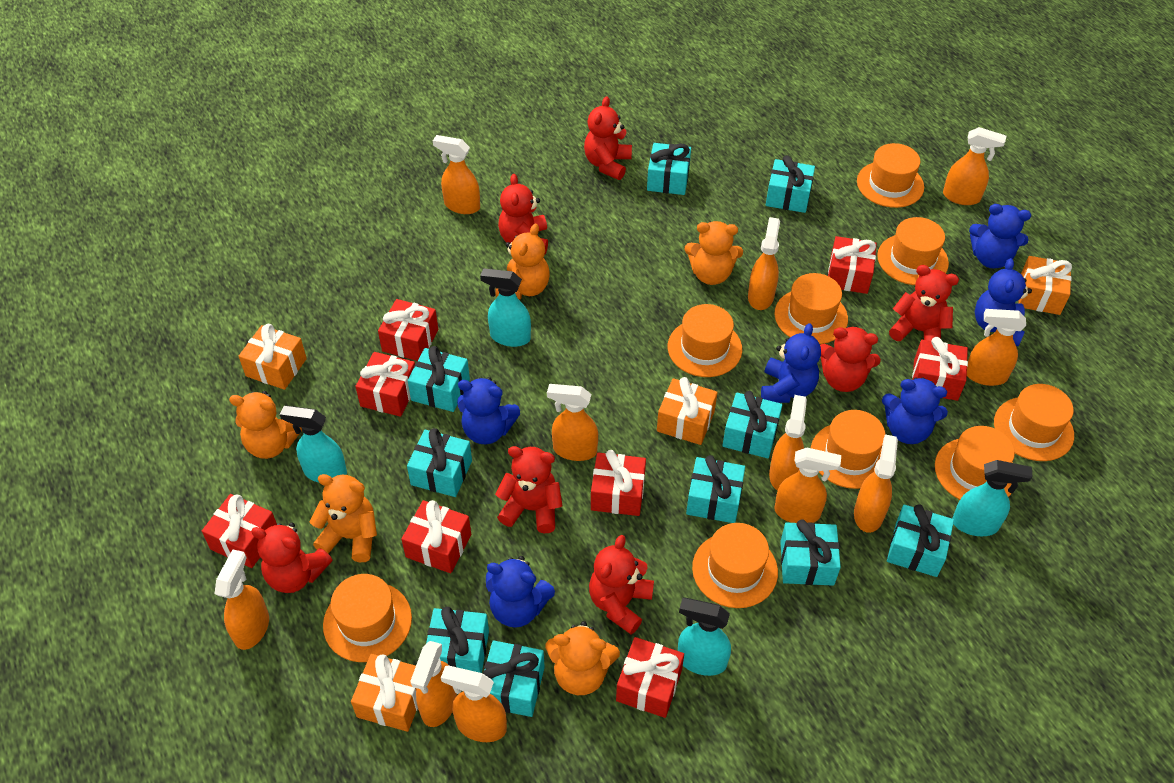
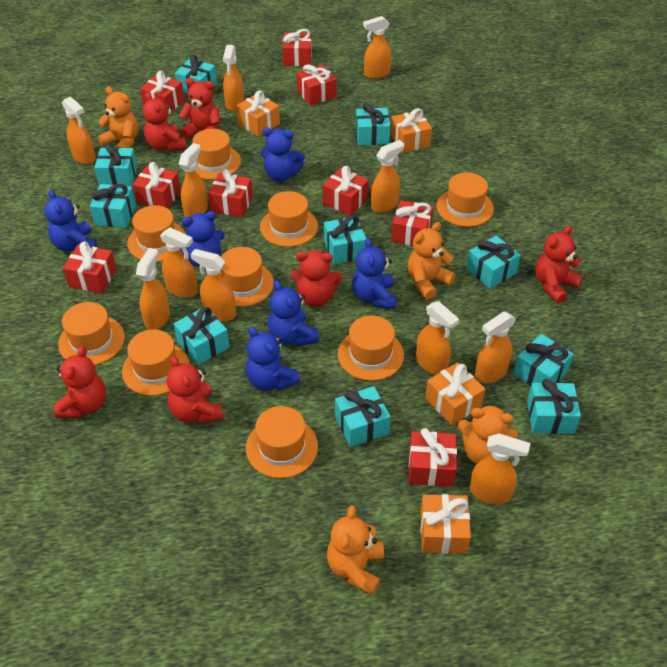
orange teddy bear: 5 -> 4
red gift: 8 -> 9
red teddy bear: 7 -> 6
turquoise spray bottle: 4 -> 0

